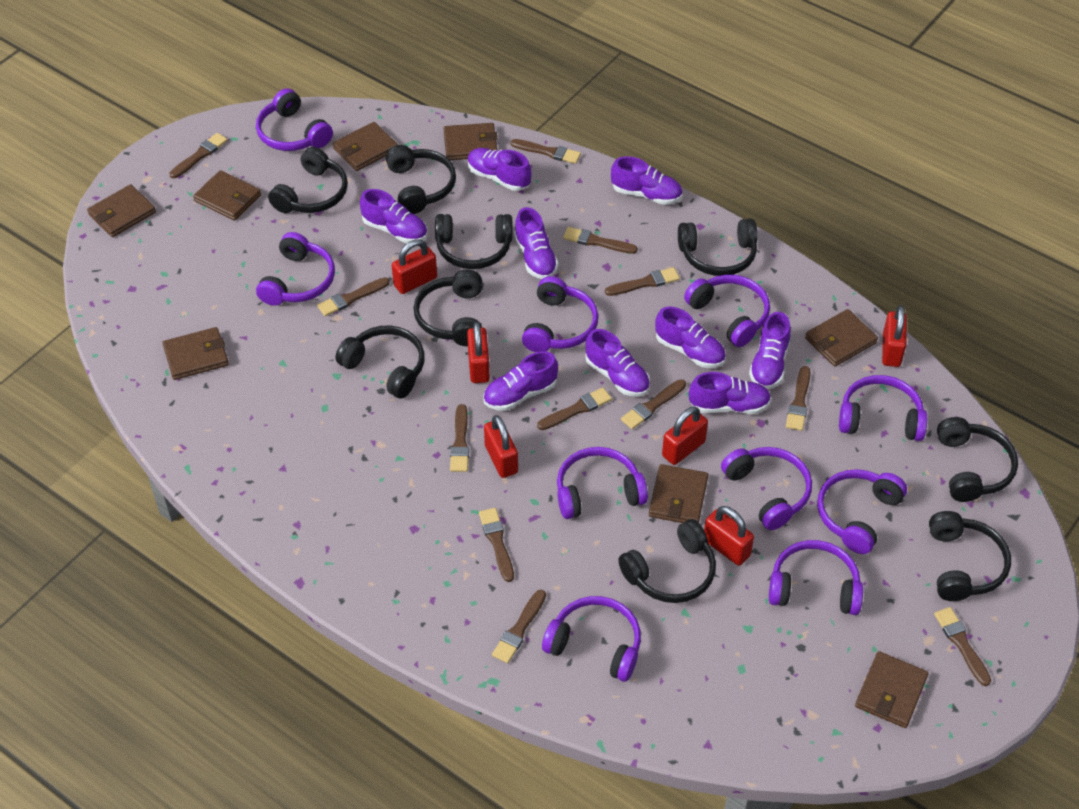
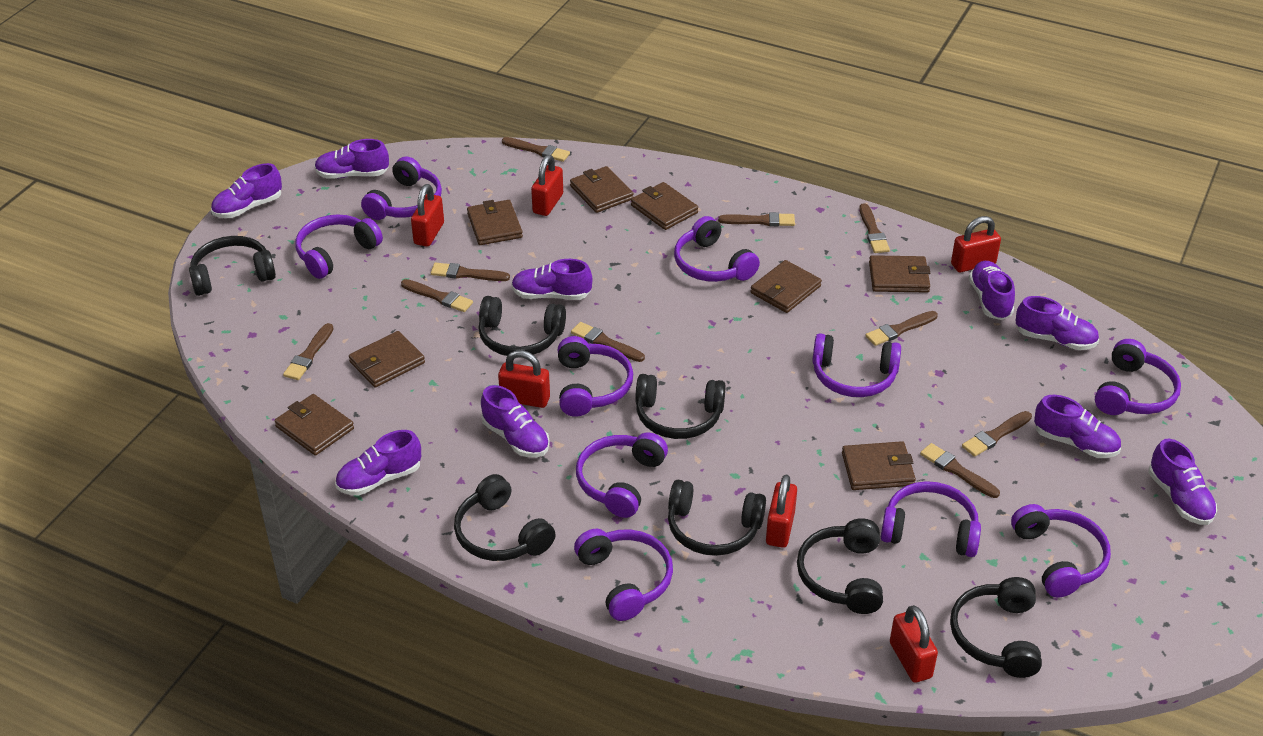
black headphones: 9 -> 7
brown brush: 12 -> 10

